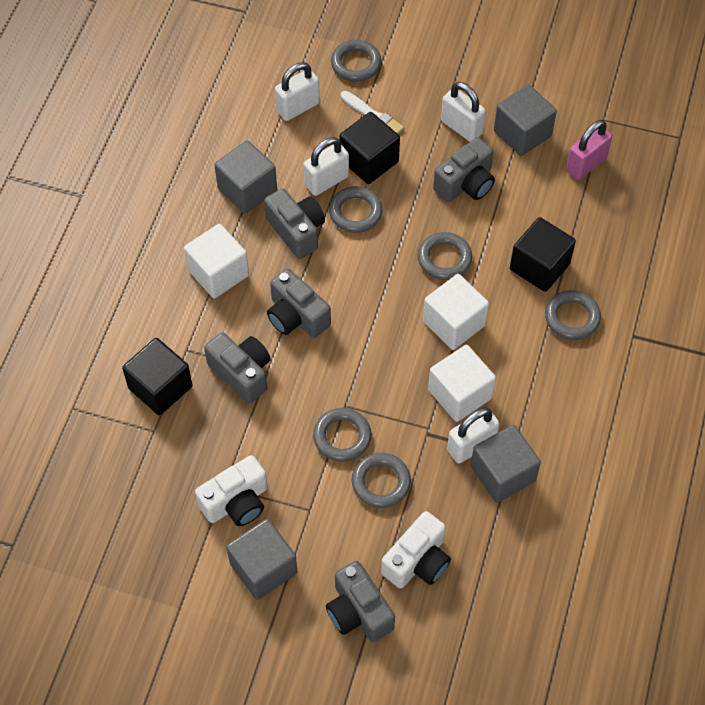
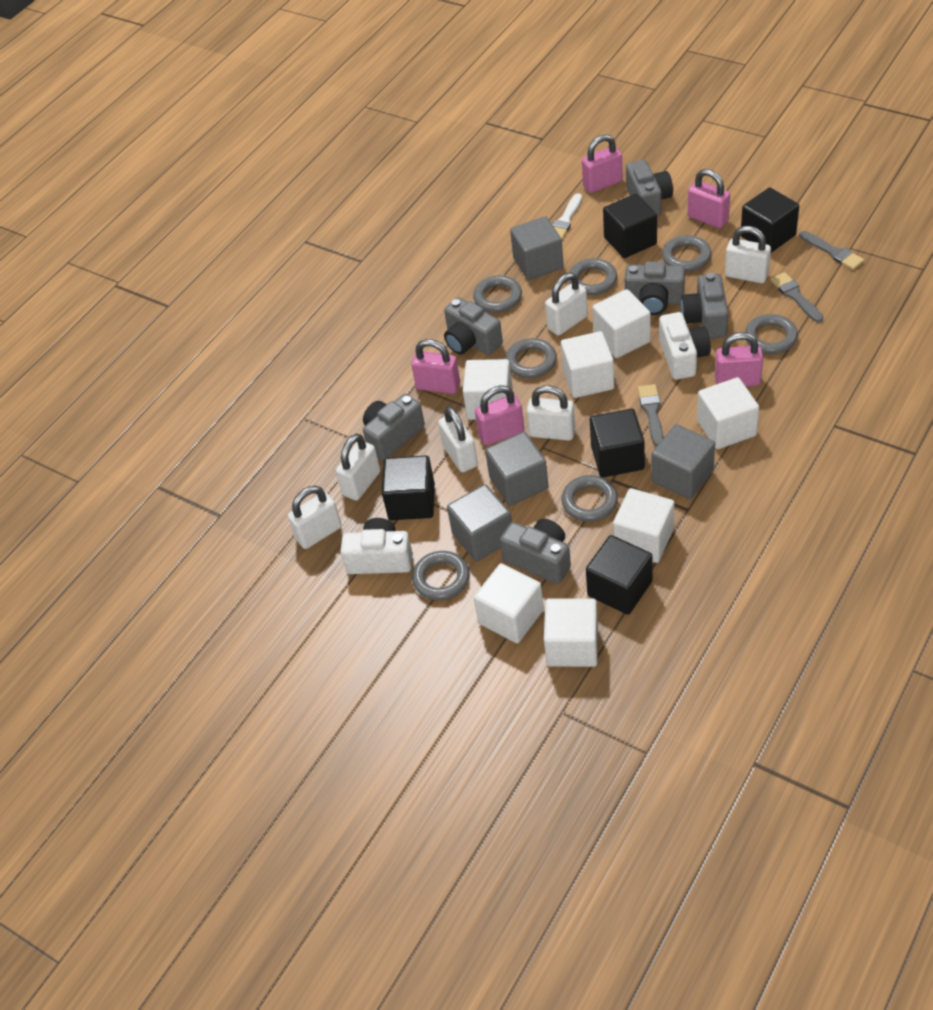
black cube: 3 -> 5
grey brush: 0 -> 3
grey camera: 5 -> 6
grey ring: 6 -> 7
pink padlock: 1 -> 5
white cube: 3 -> 7
white padlock: 4 -> 6

